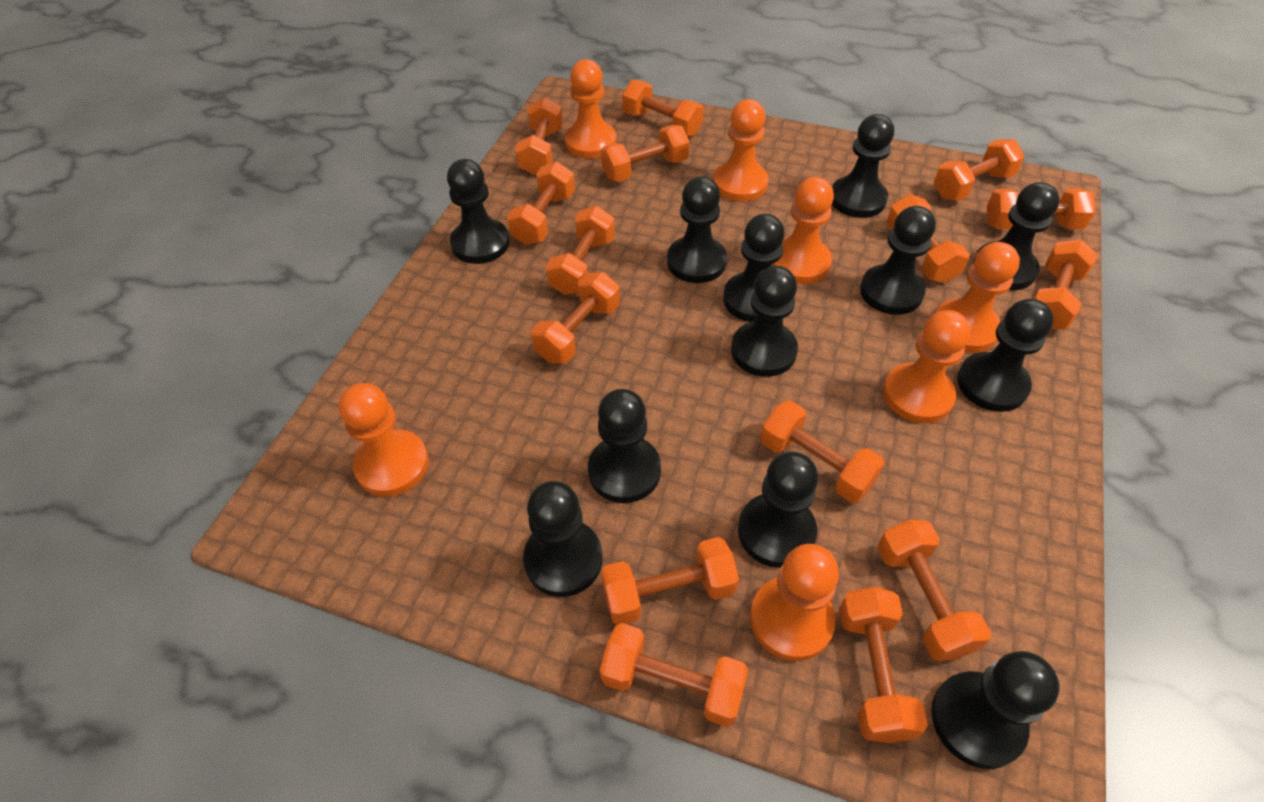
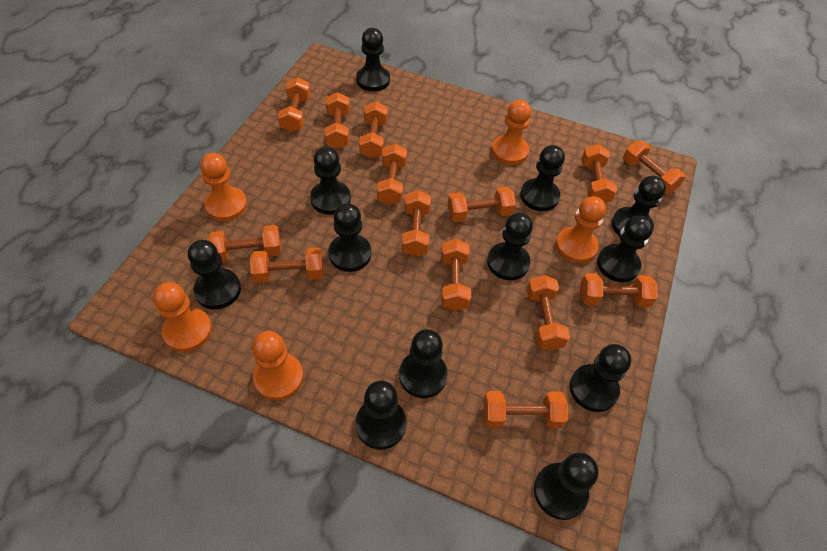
orange dumbbell: 15 -> 14
orange pawn: 7 -> 5

